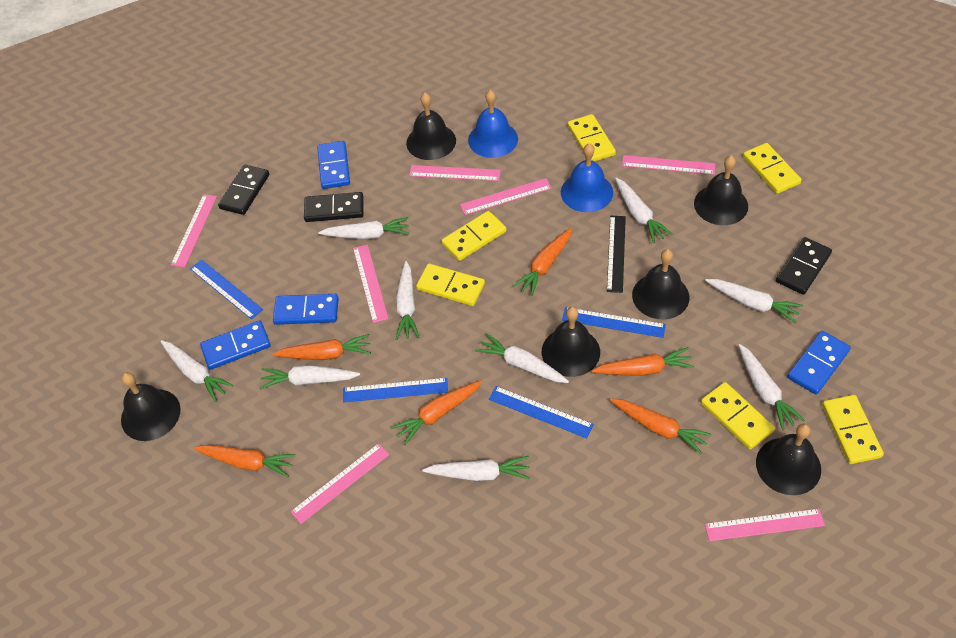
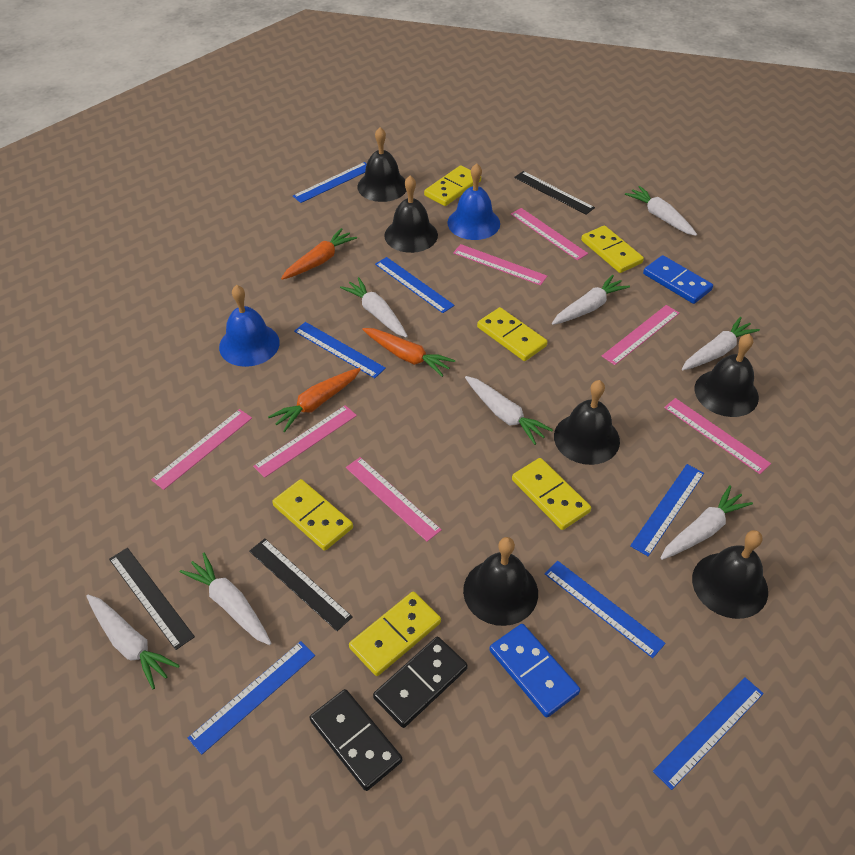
black domino: 3 -> 2
black ruler: 1 -> 3
blue domino: 4 -> 2
blue ruler: 4 -> 7
orange carrot: 6 -> 3
white carrot: 9 -> 8

